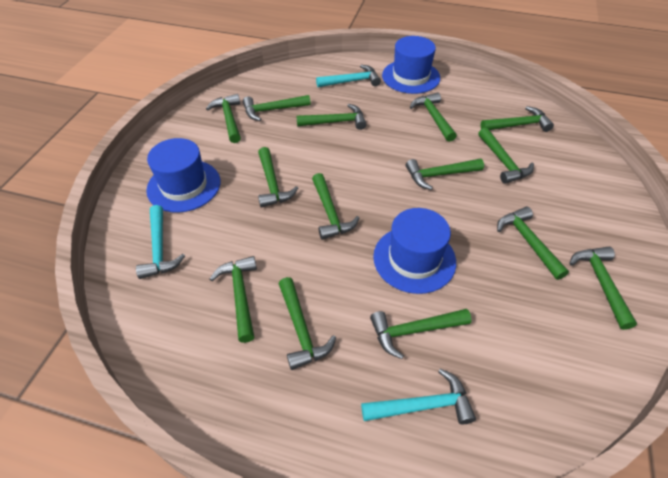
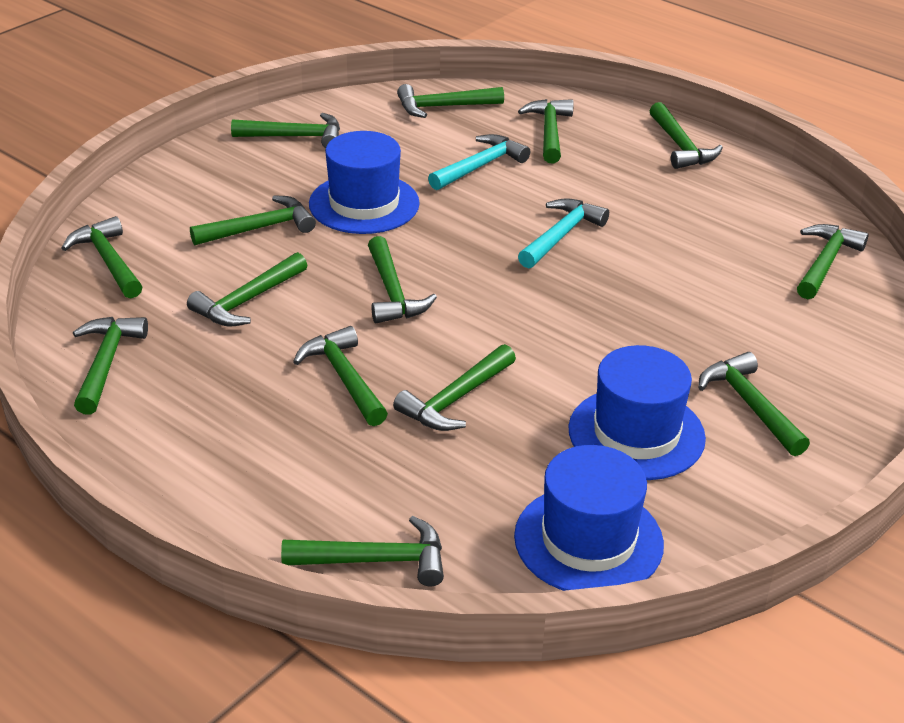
turquoise hammer: 3 -> 2

